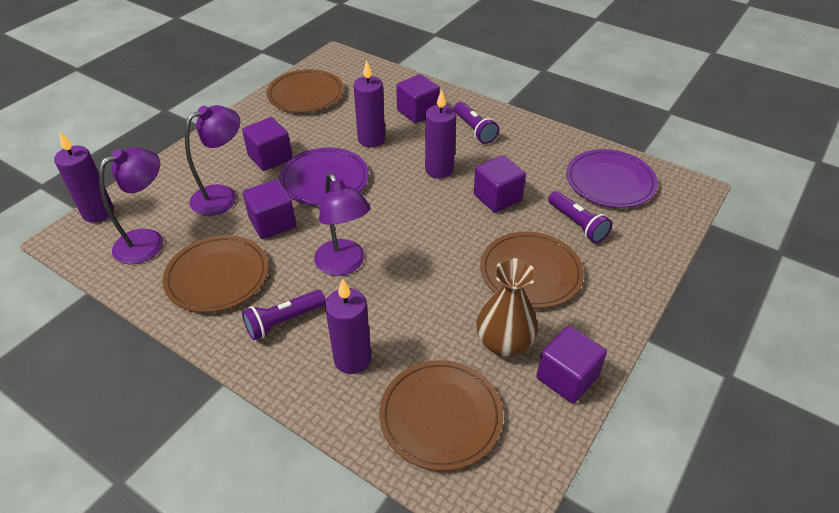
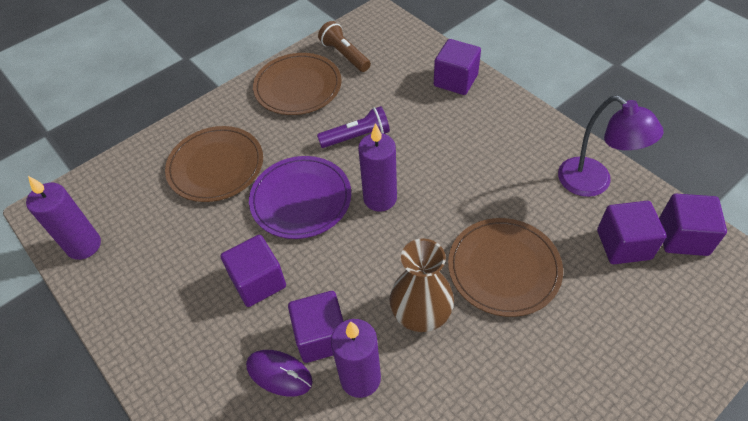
brown flashlight: 0 -> 1
brown plate: 4 -> 3
purple candle: 4 -> 3
purple flashlight: 3 -> 1
purple lamp: 3 -> 1
purple mouse: 0 -> 1
purple plate: 2 -> 1

